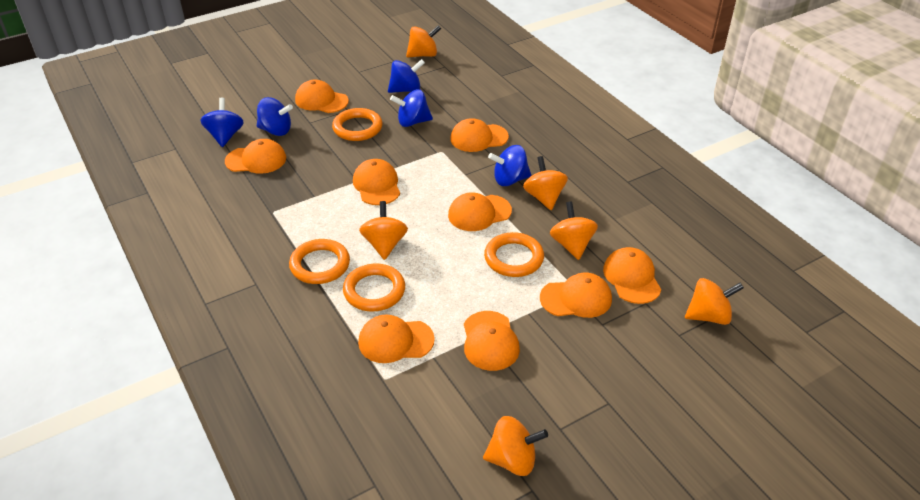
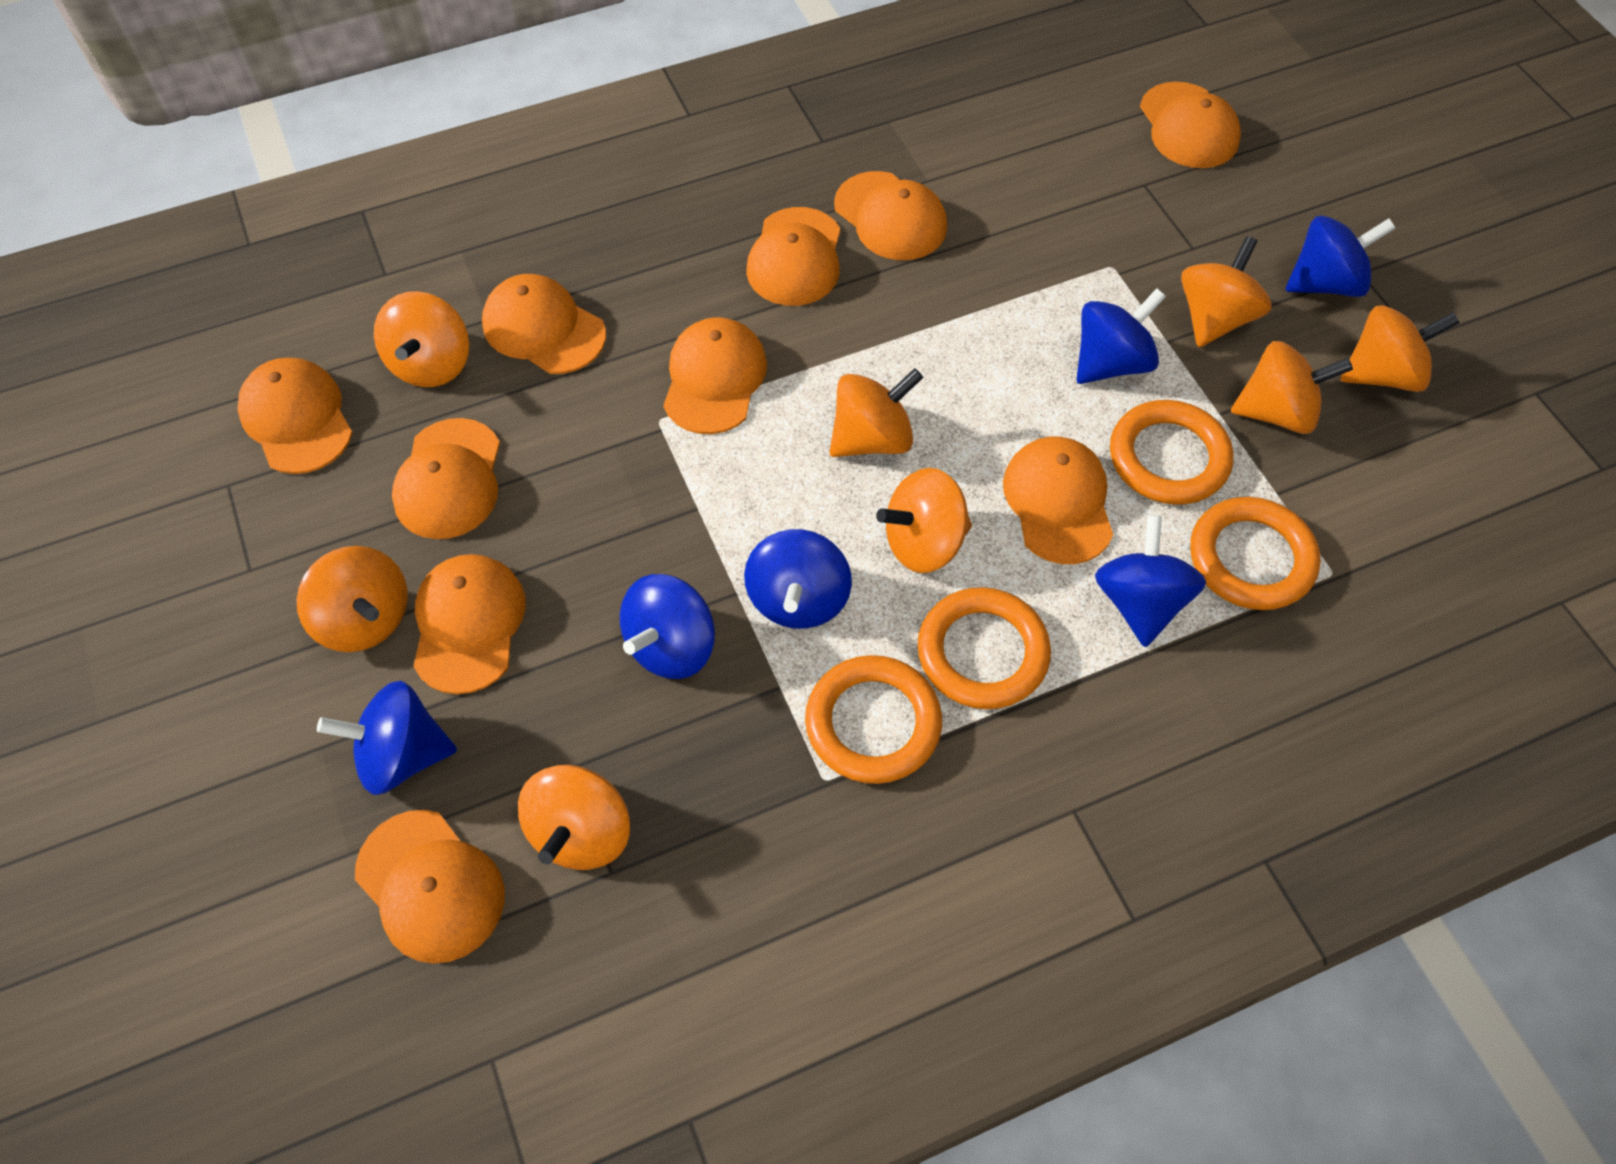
blue spinning top: 5 -> 6
orange cap: 9 -> 10
orange spinning top: 6 -> 8

